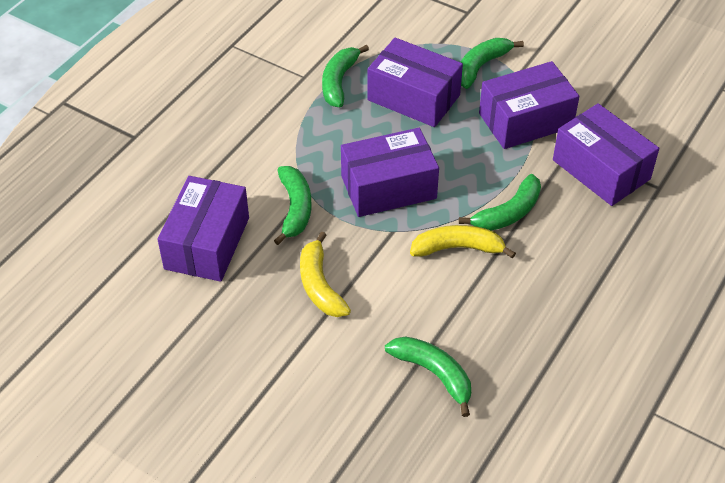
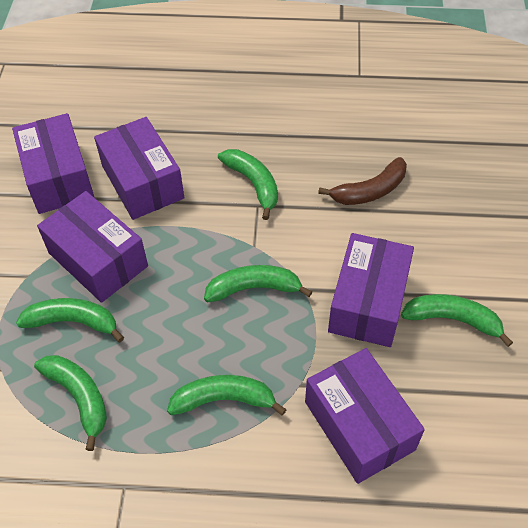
brown banana: 0 -> 1
green banana: 5 -> 6
yellow banana: 2 -> 0

